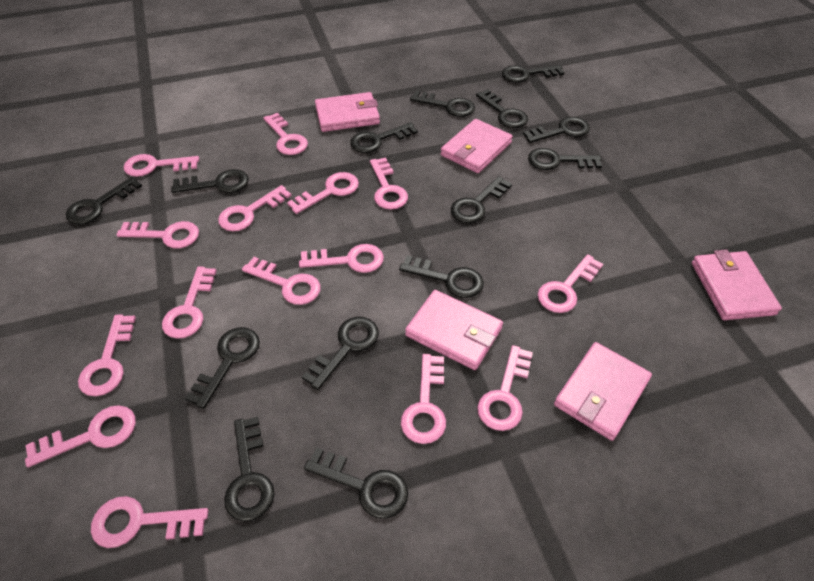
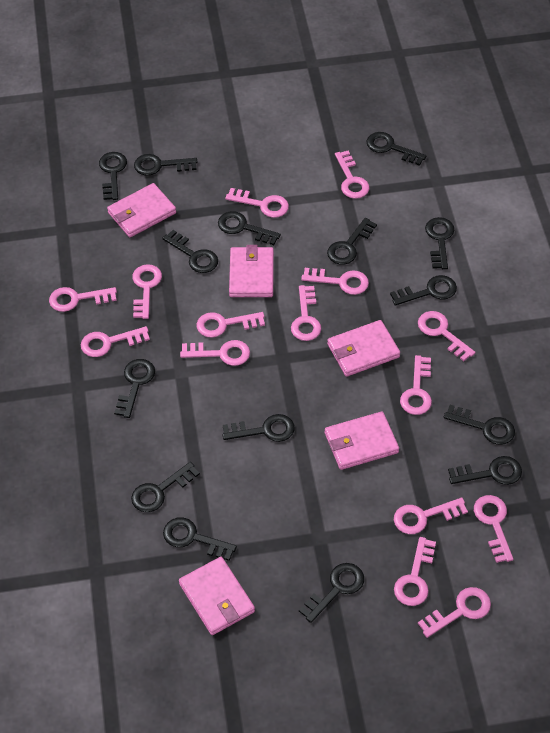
black key: 14 -> 15

